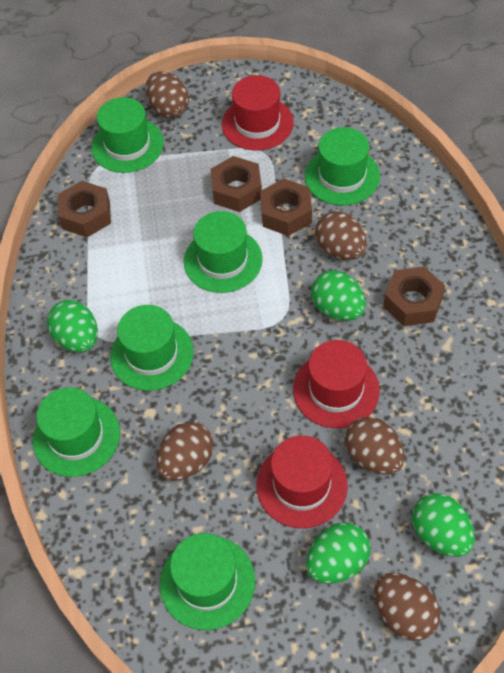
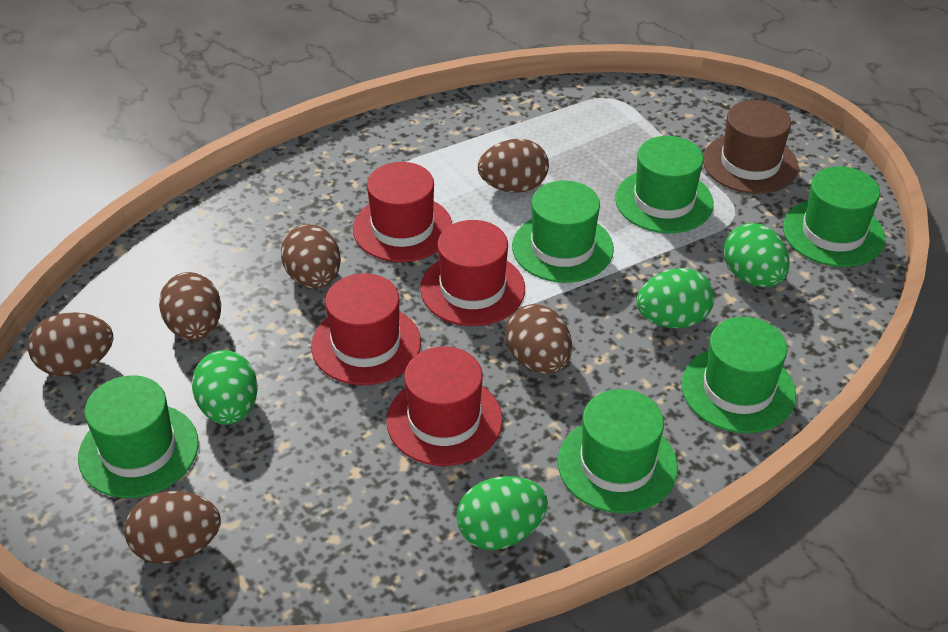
brown egg: 5 -> 6
brown hat: 0 -> 1
brown nut: 4 -> 0
red hat: 3 -> 4

